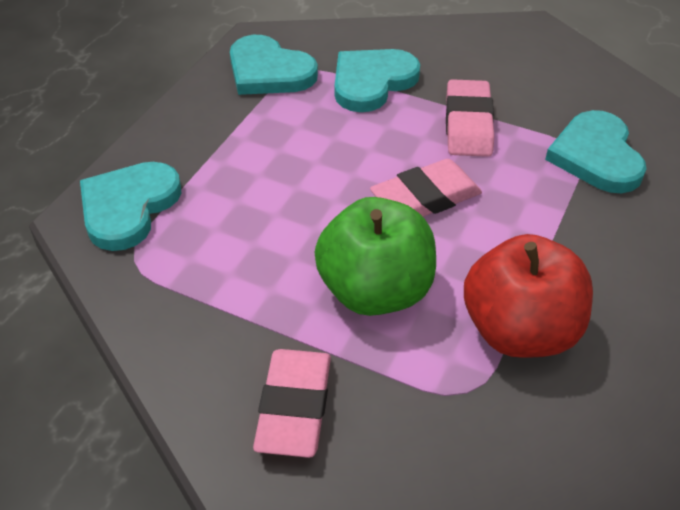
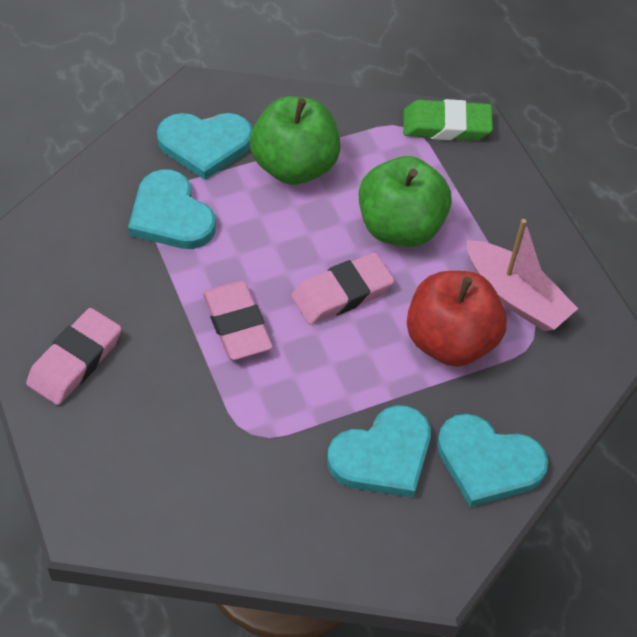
green apple: 1 -> 2
green eraser: 0 -> 1
pink boat: 0 -> 1

